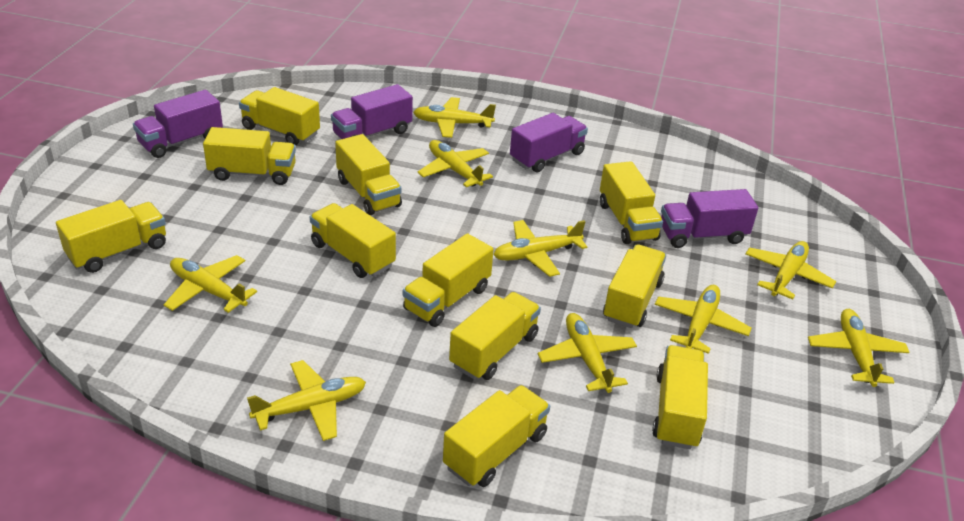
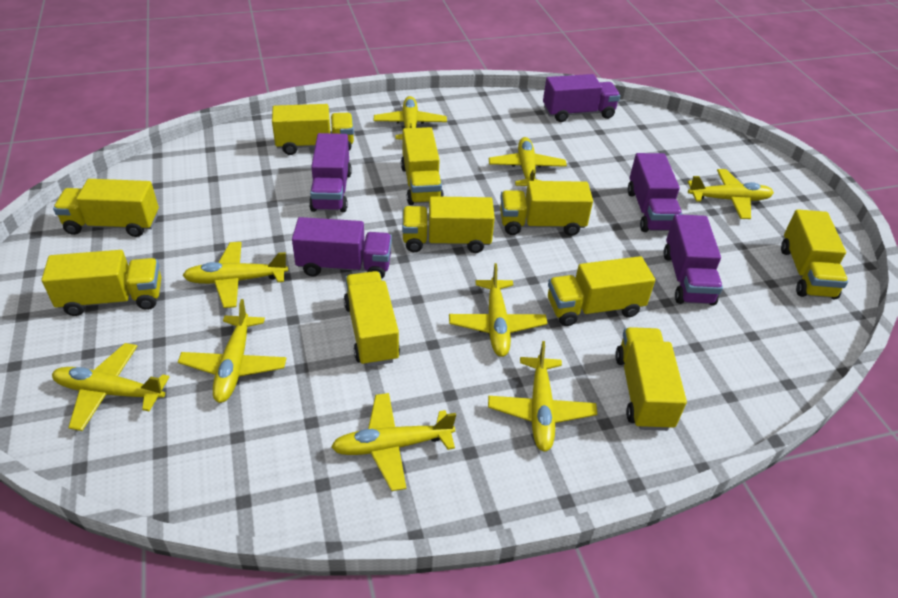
purple truck: 4 -> 5
yellow truck: 11 -> 10

